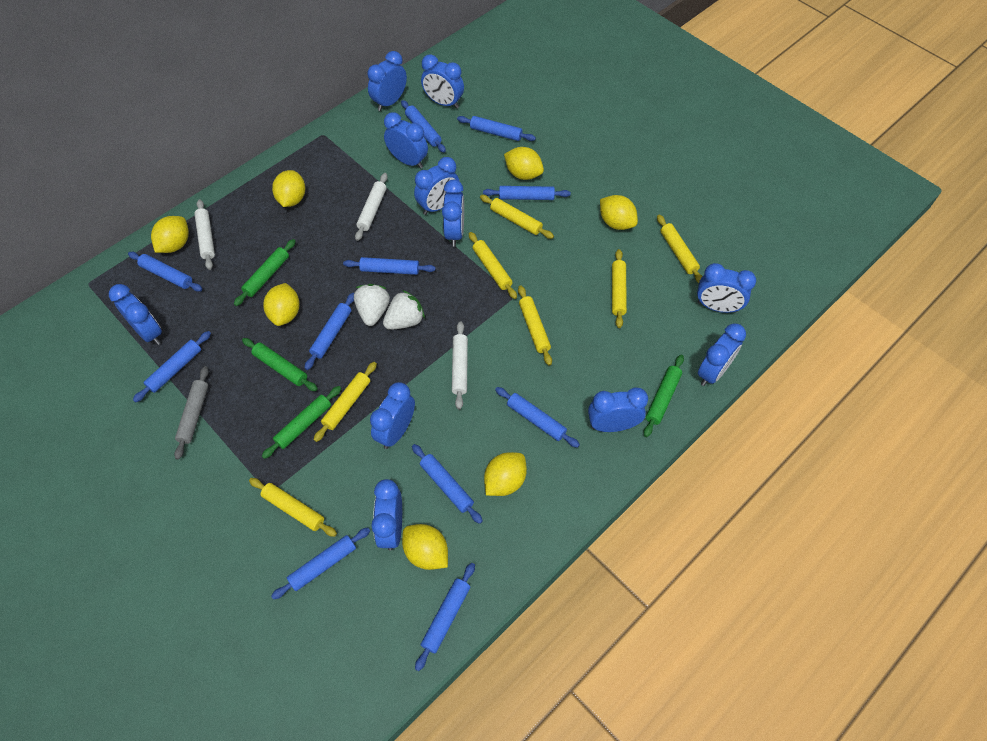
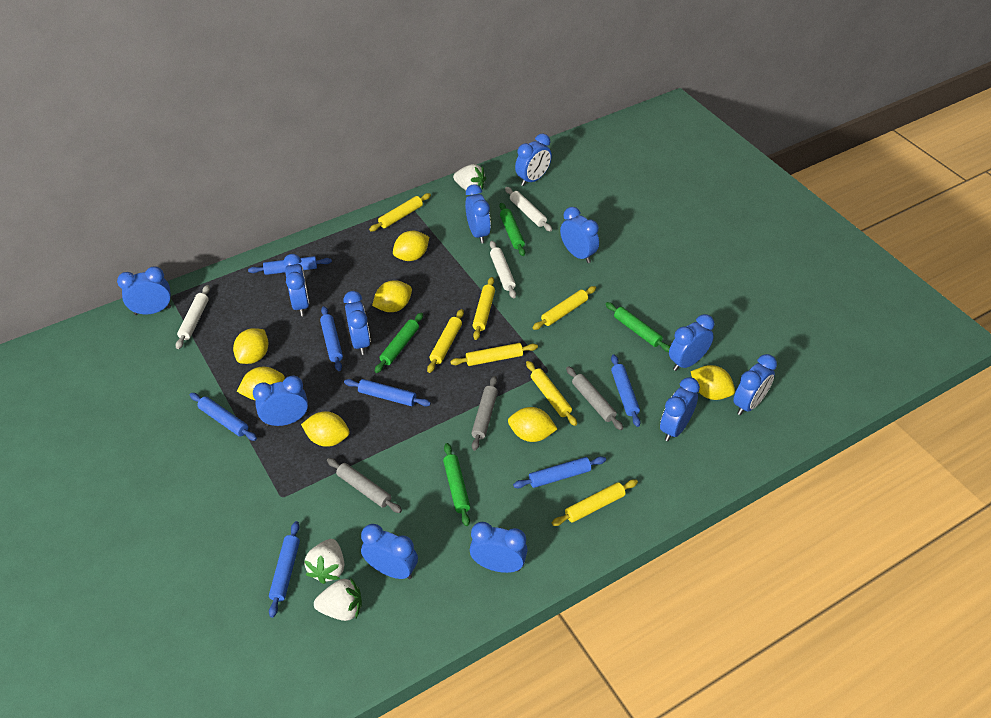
blue clock: 11 -> 12
blue rolling pin: 11 -> 7
grey rolling pin: 1 -> 3
white strawberry: 2 -> 3

